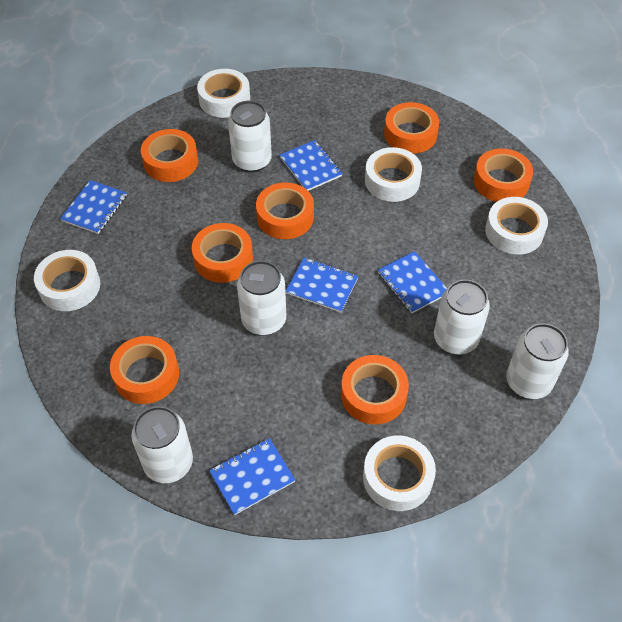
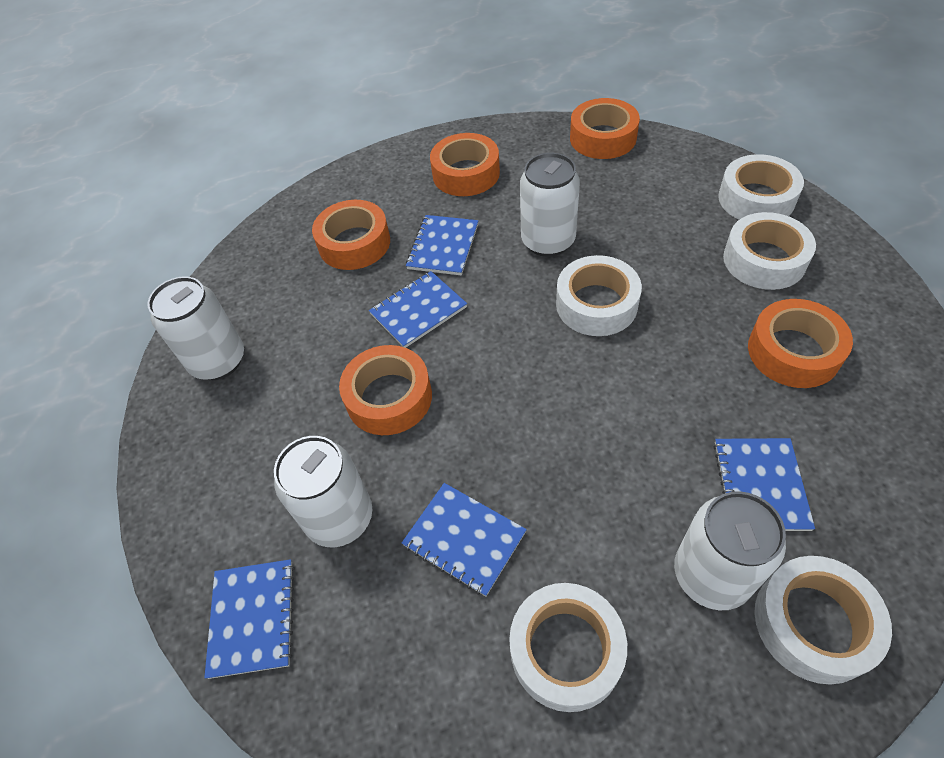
orange tape: 7 -> 5
white can: 5 -> 4

